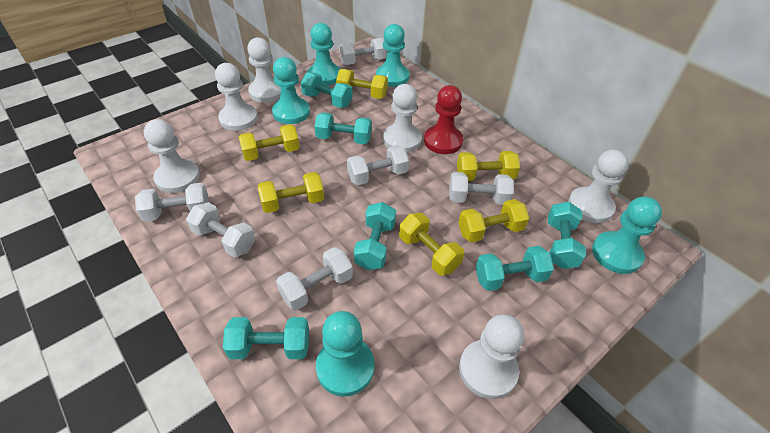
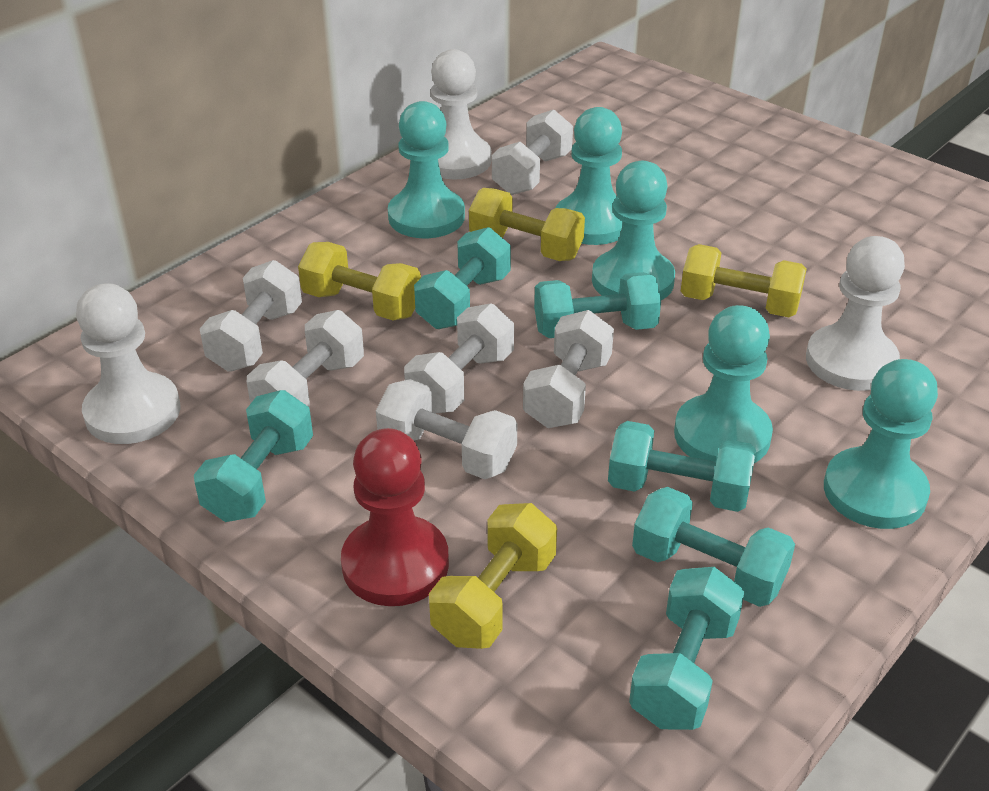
white pawn: 6 -> 3
yellow dumbbell: 6 -> 4

